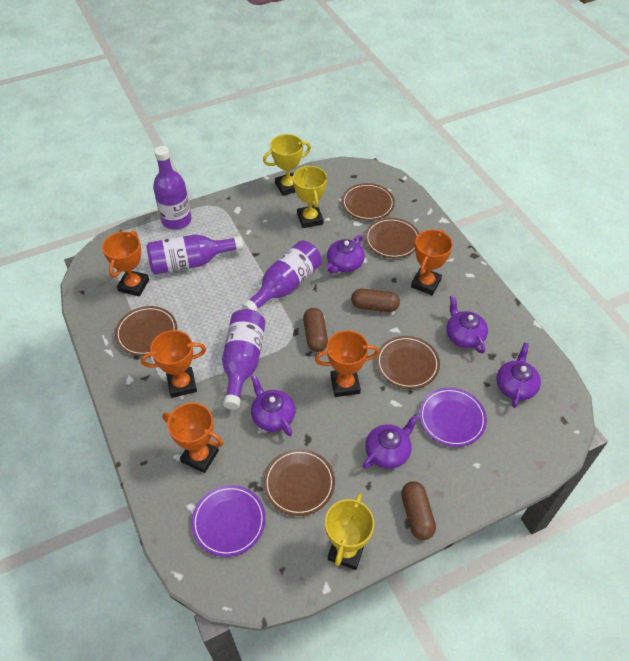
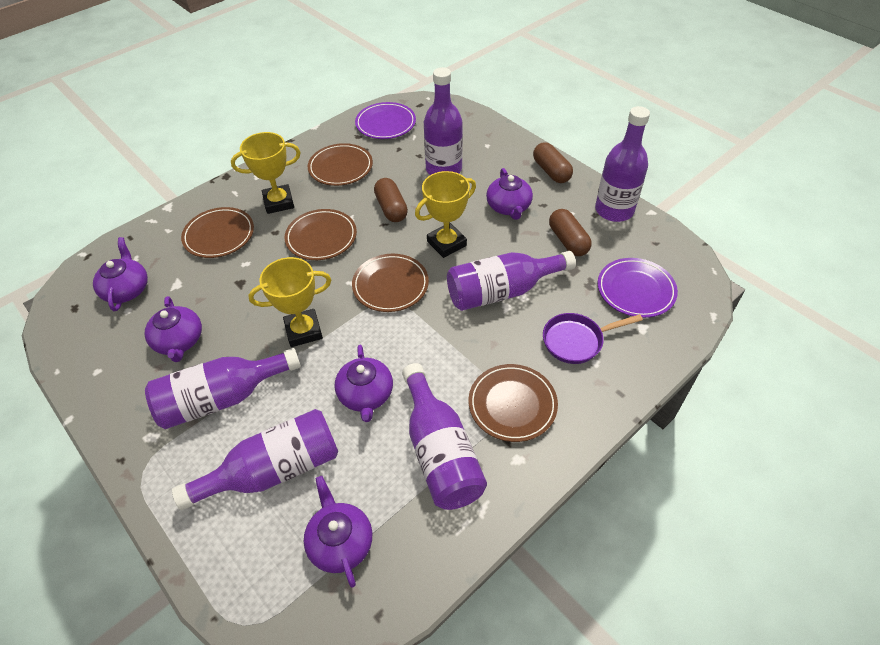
orange trophy: 5 -> 0
purple bottle: 4 -> 6
purple pan: 0 -> 1

